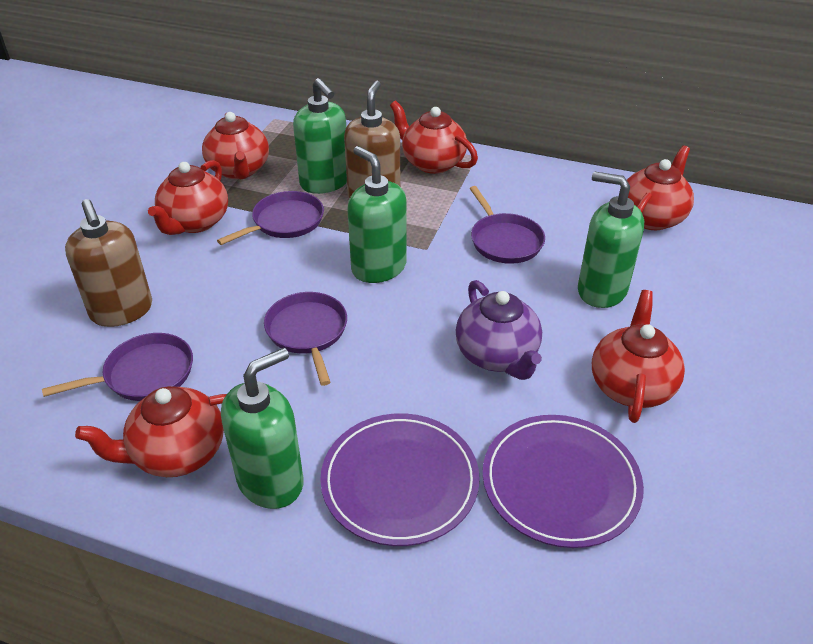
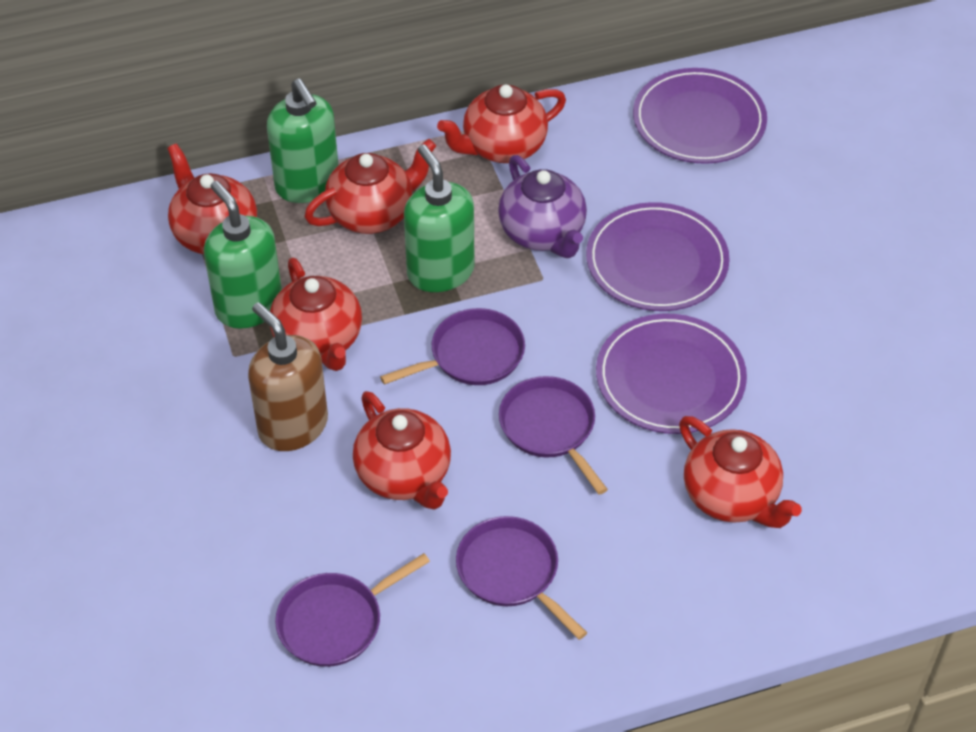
brown soap dispenser: 2 -> 1
green soap dispenser: 4 -> 3
purple plate: 2 -> 3

